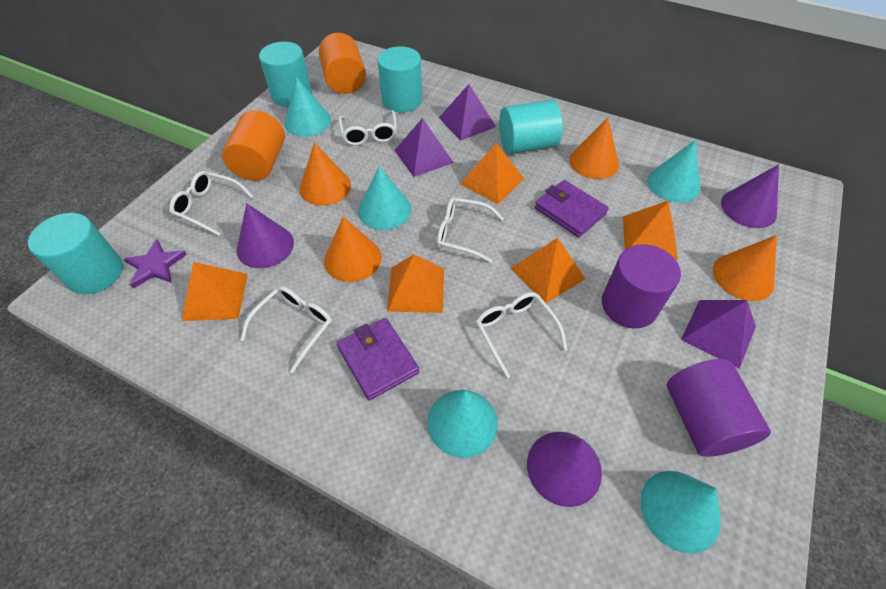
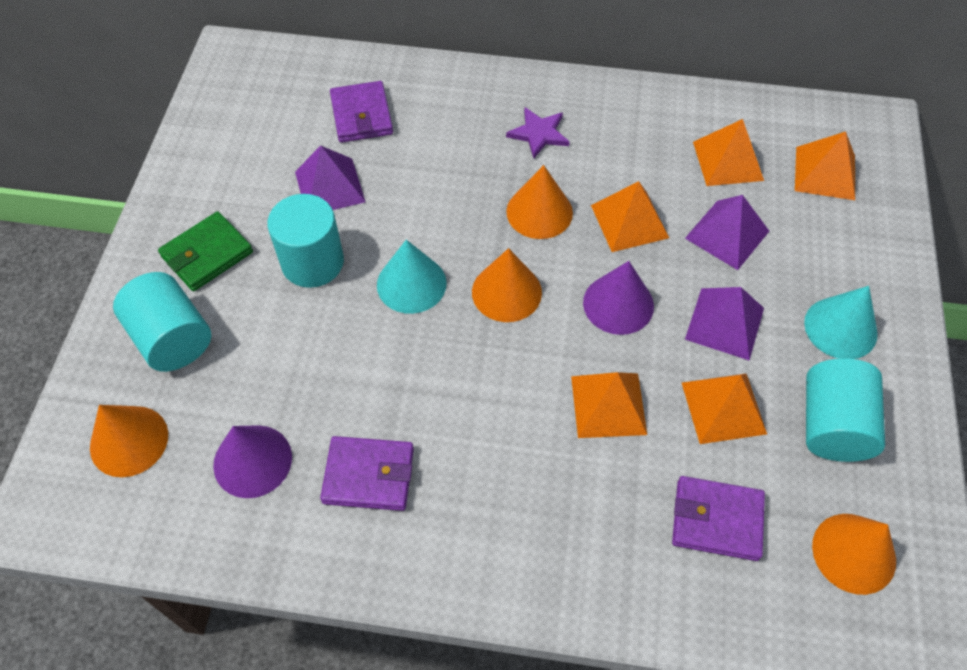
green wallet: 0 -> 1
orange cylinder: 2 -> 0
purple cone: 3 -> 2
purple cylinder: 2 -> 0
purple wallet: 2 -> 3
turquoise cone: 5 -> 2
turquoise cylinder: 4 -> 3
white glasses: 5 -> 0

